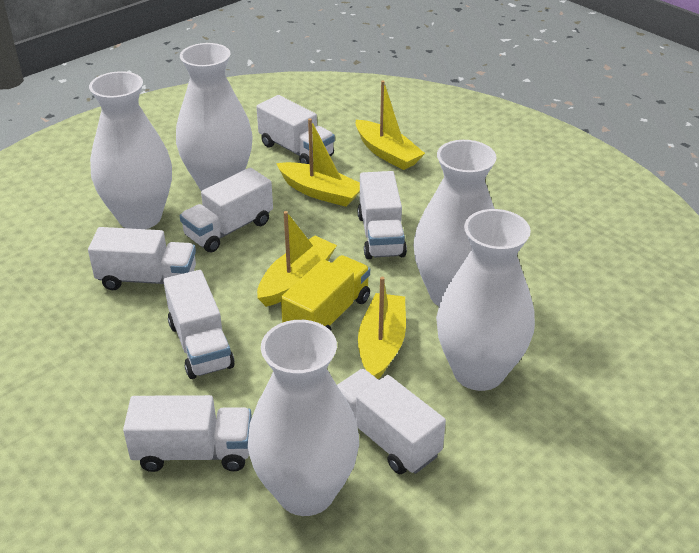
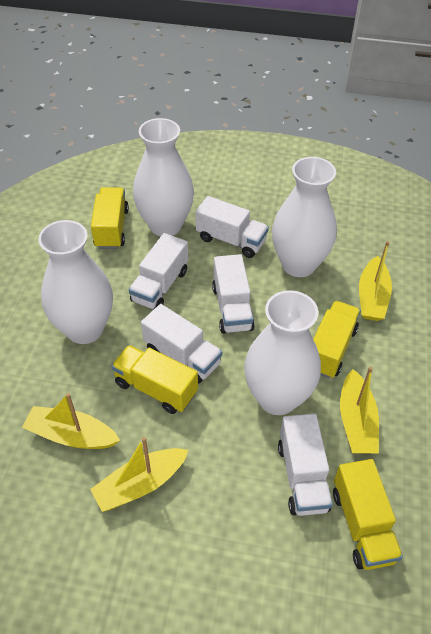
white truck: 7 -> 5
white vase: 5 -> 4
yellow truck: 1 -> 4

